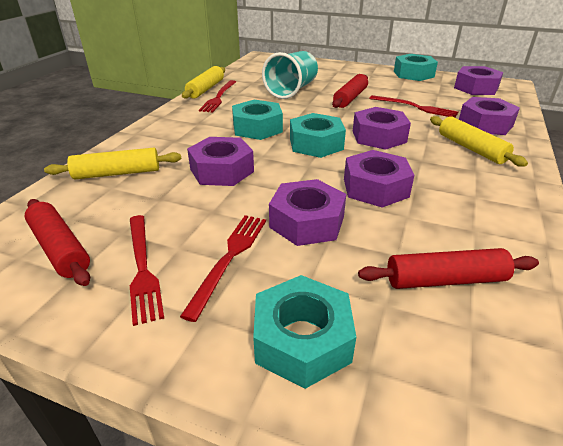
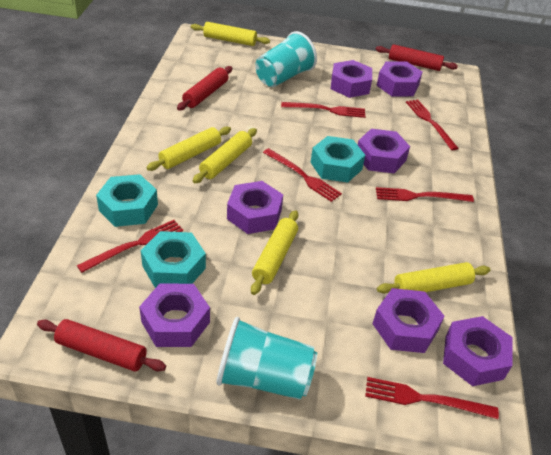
purple nut: 6 -> 7
red fork: 4 -> 6
turquoise cup: 1 -> 2
turquoise nut: 4 -> 3
yellow rolling pin: 3 -> 5

